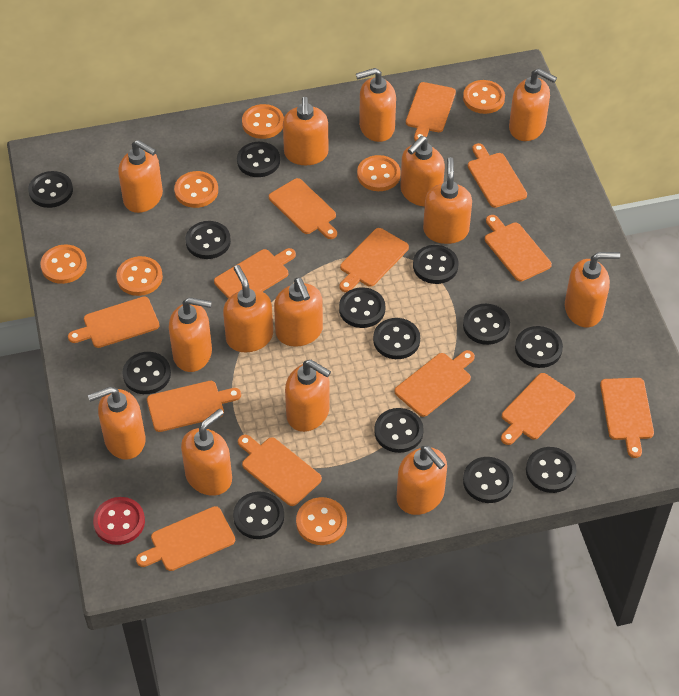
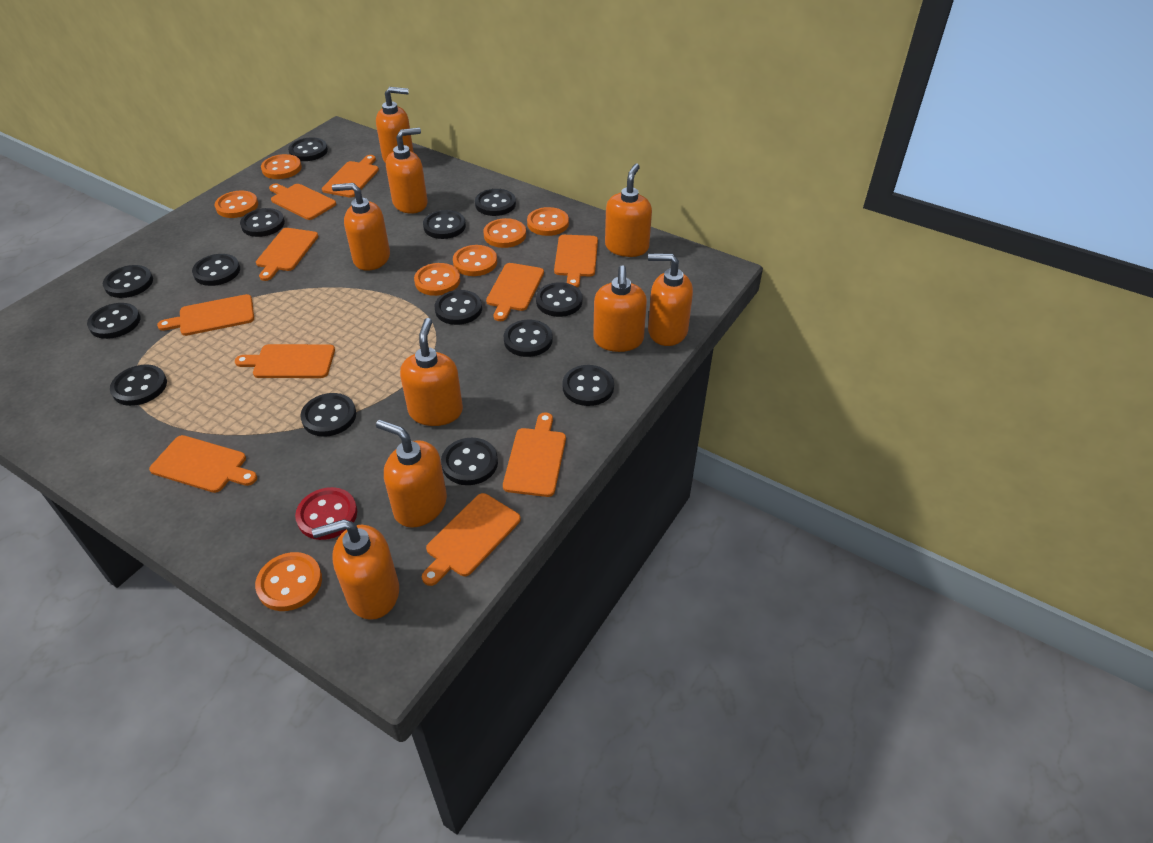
black button: 13 -> 14
orange cutting board: 13 -> 10
orange soap dispenser: 14 -> 9

